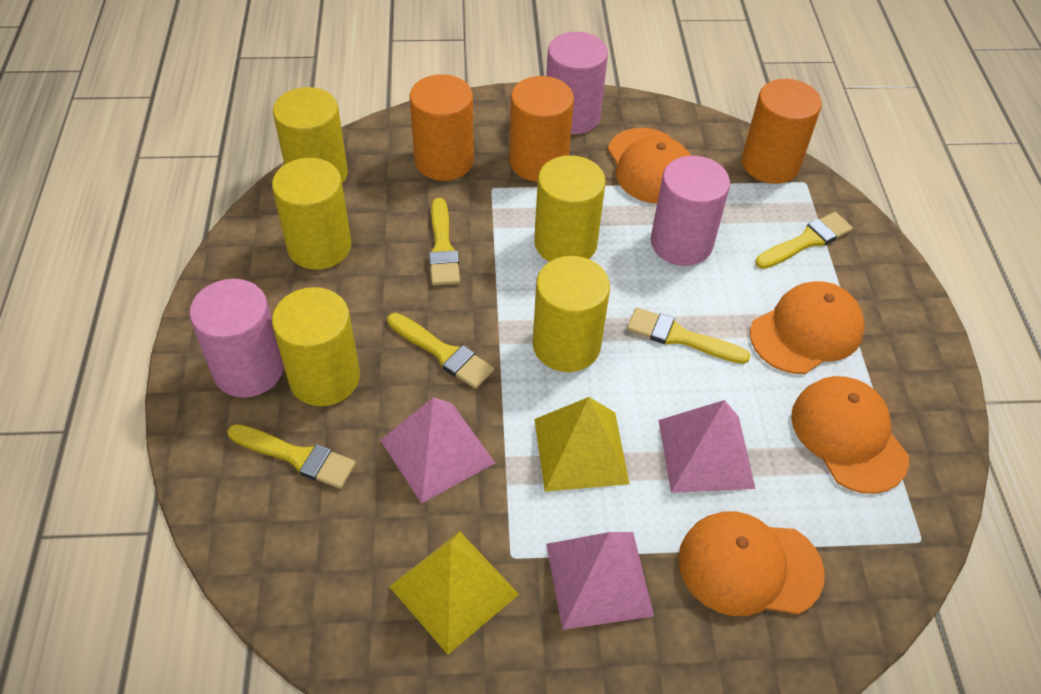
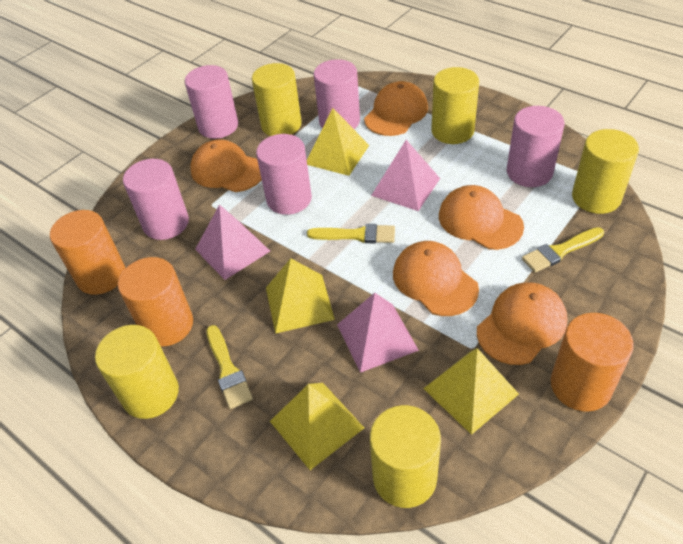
orange cap: 4 -> 5
pink cylinder: 3 -> 5
yellow brush: 5 -> 3
yellow pyramid: 2 -> 4

